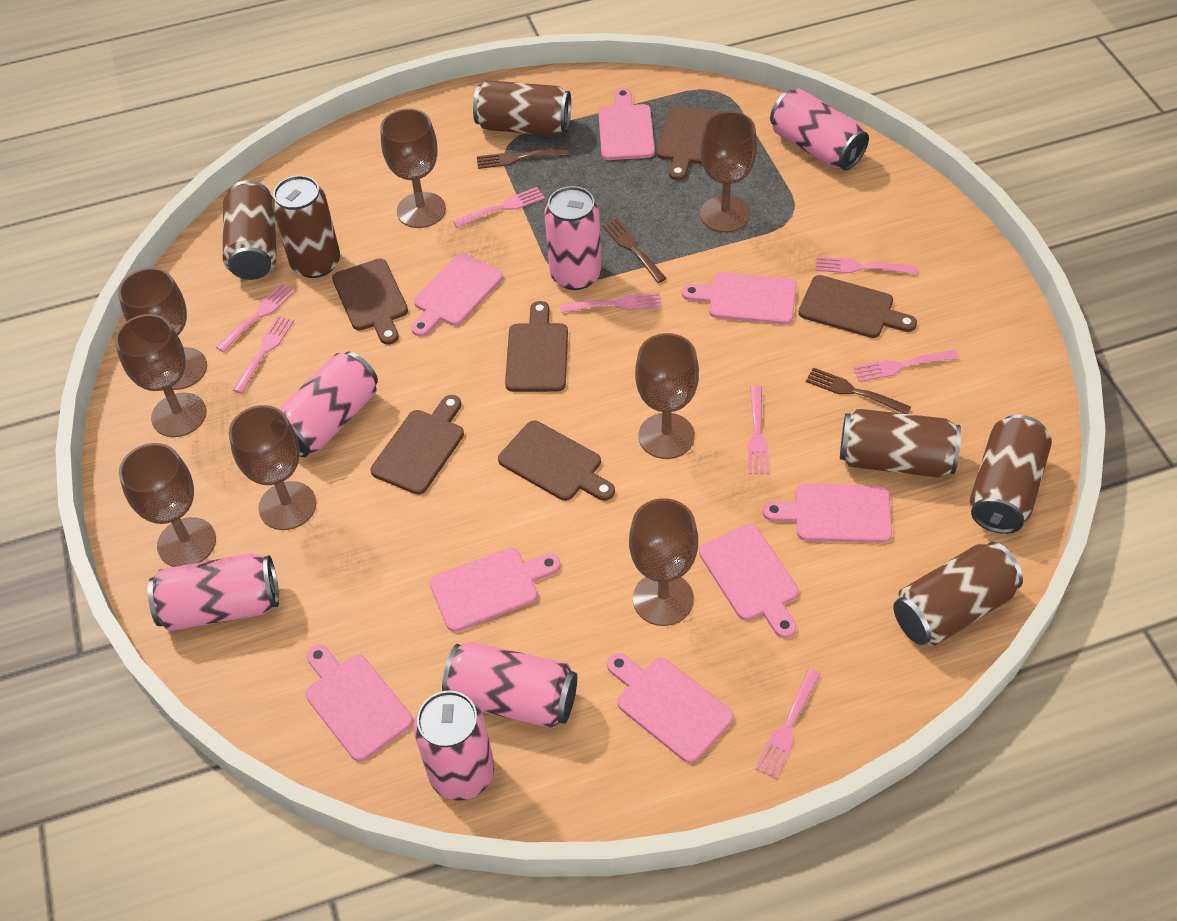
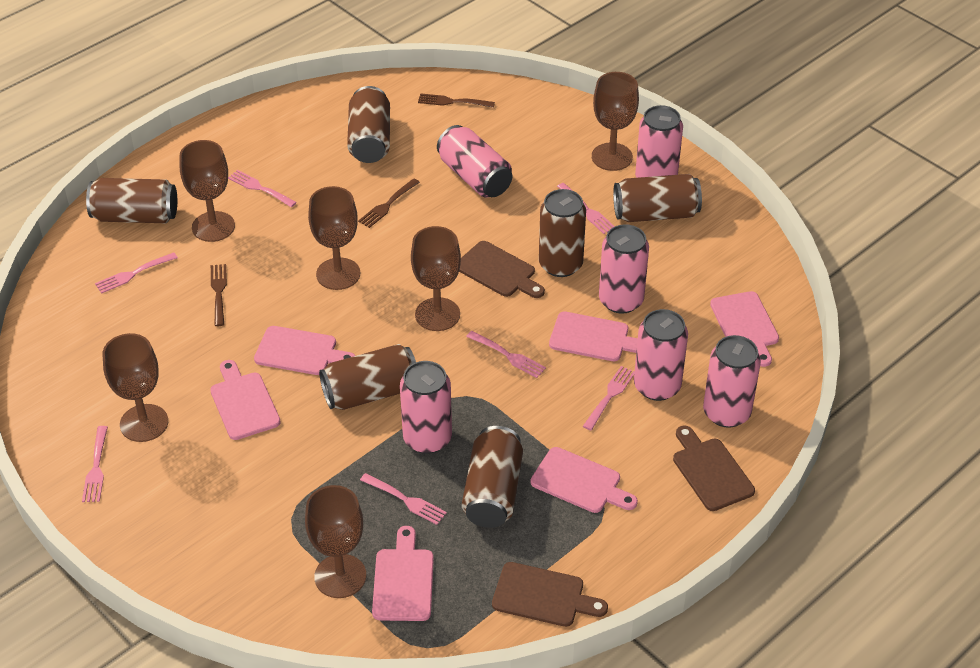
brown cutting board: 6 -> 3
brown goblet: 8 -> 6
pink cutting board: 8 -> 6
pink fork: 8 -> 7

